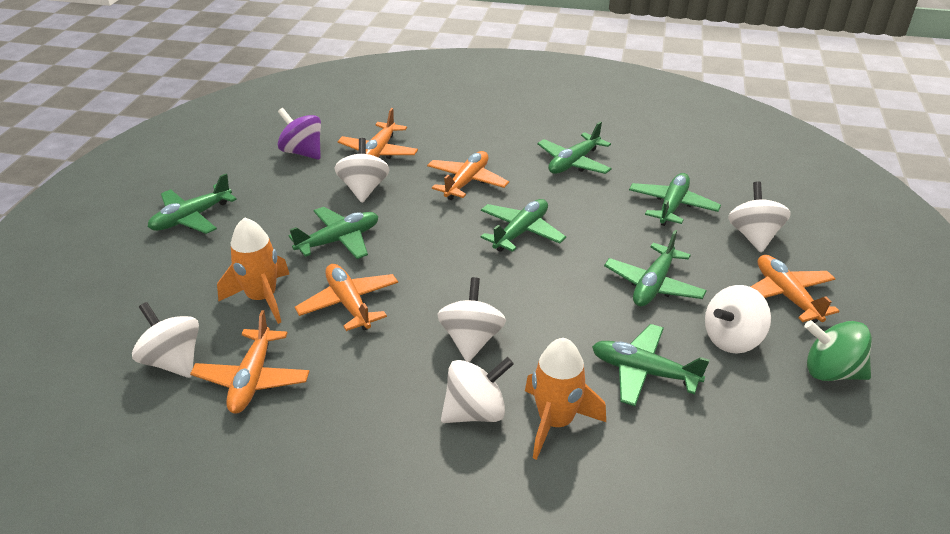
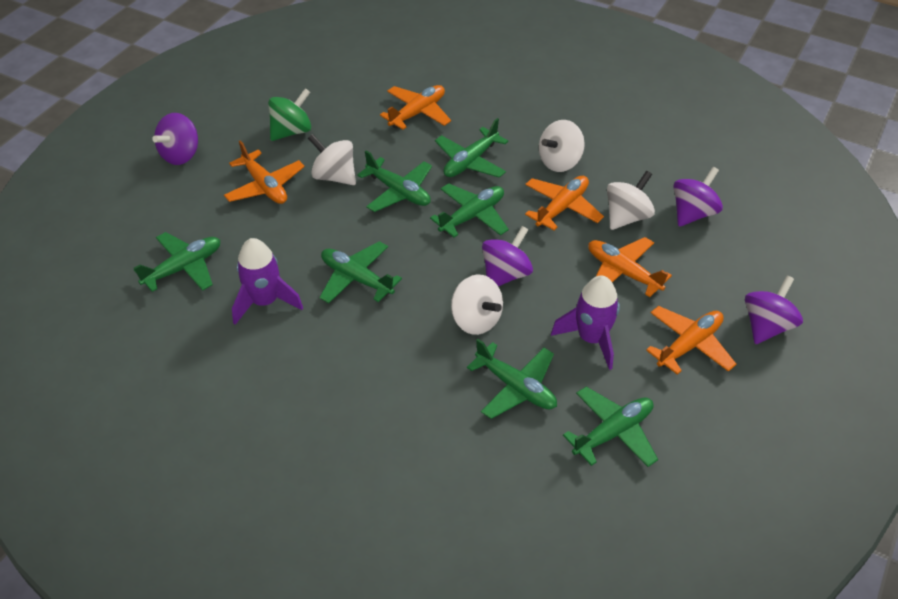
orange rocket: 2 -> 0
purple rocket: 0 -> 2
purple spinning top: 1 -> 4
white spinning top: 6 -> 4

